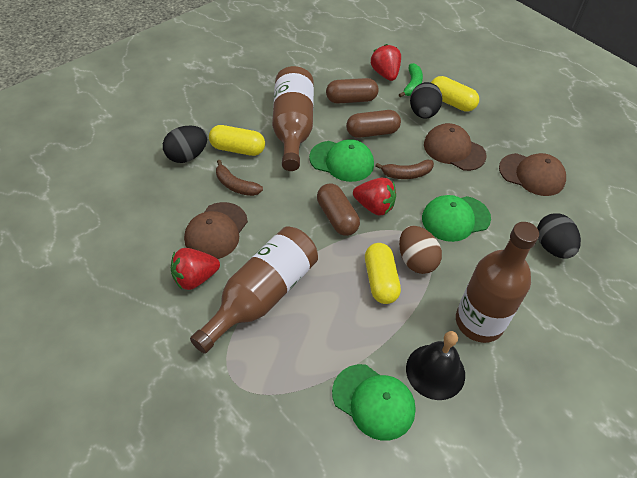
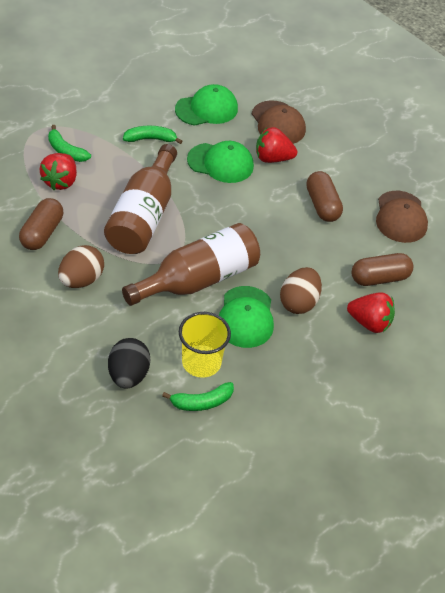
black bell: 1 -> 0
black egg: 3 -> 1
brown banana: 2 -> 0
brown bottle: 3 -> 2
brown cap: 3 -> 2
brown egg: 1 -> 2
green banana: 1 -> 3
yellow capsule: 3 -> 0
yellow cup: 0 -> 1

